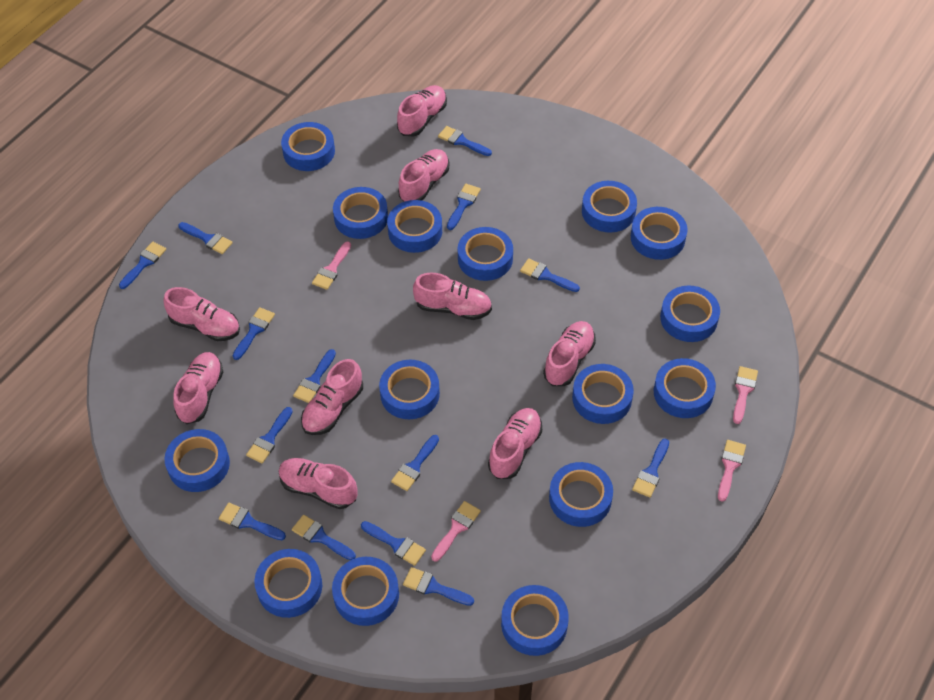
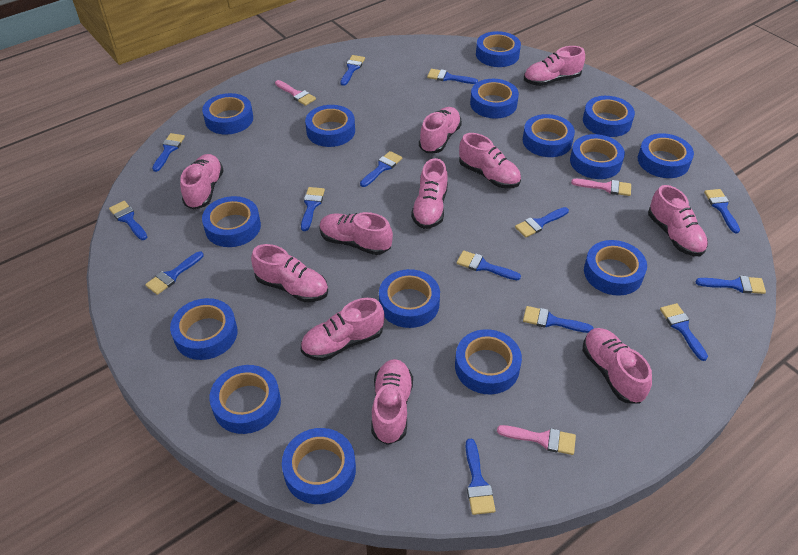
pink brush: 4 -> 3
pink shoe: 9 -> 11

